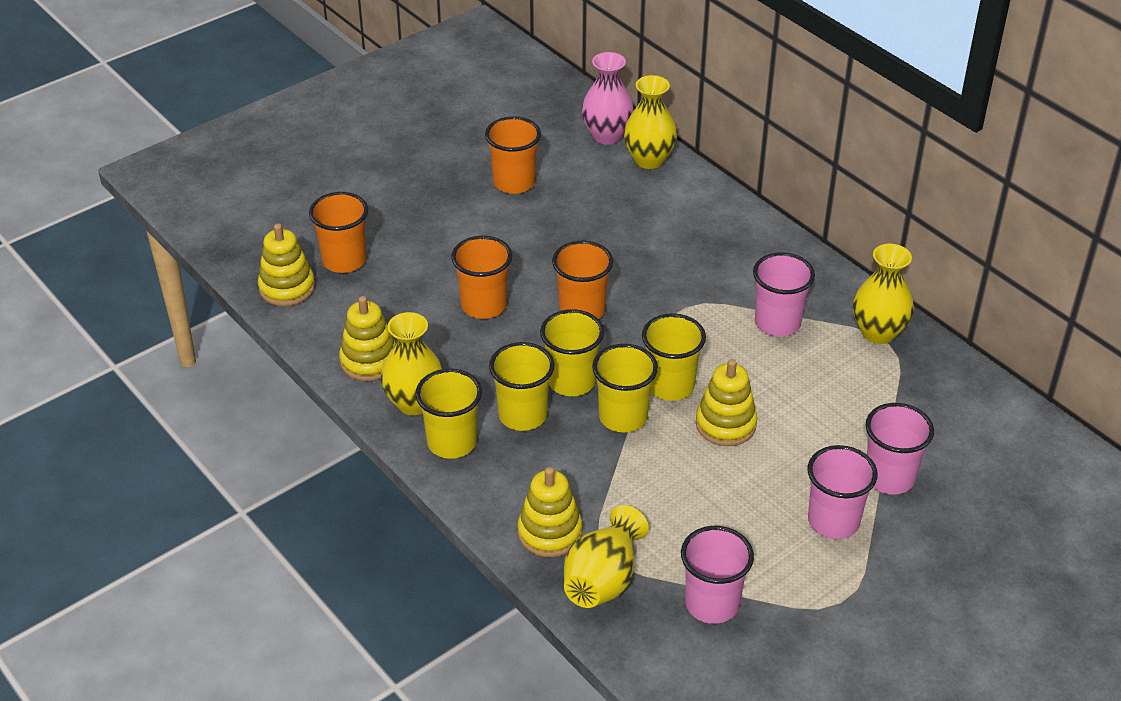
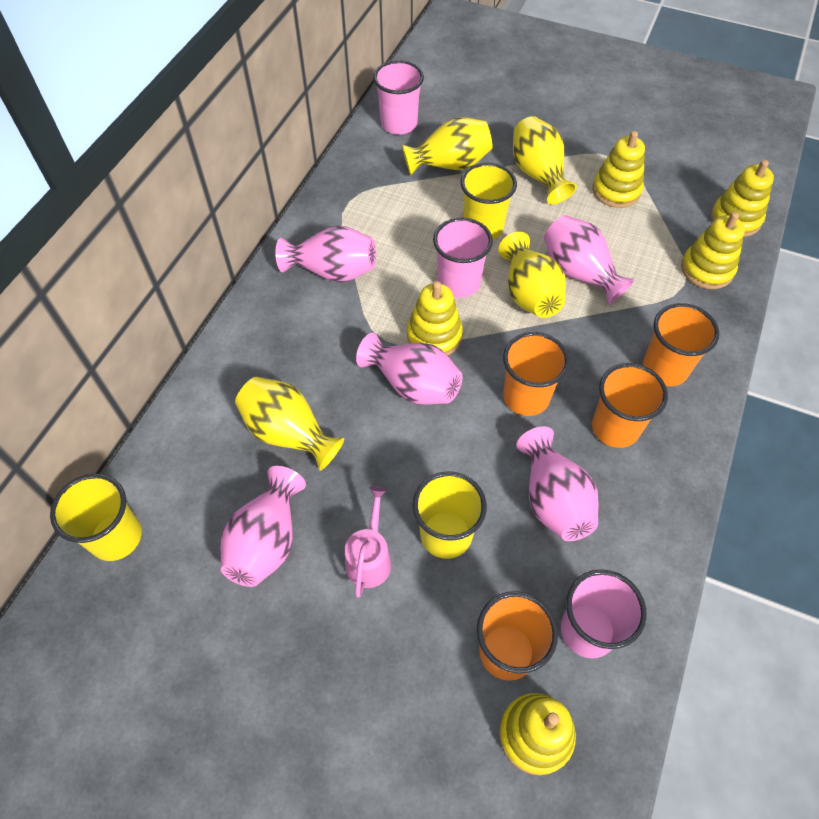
pink cup: 4 -> 3
pink vase: 1 -> 5
pink watering can: 0 -> 1
yellow cup: 5 -> 3
yellow stacking toy: 4 -> 5

